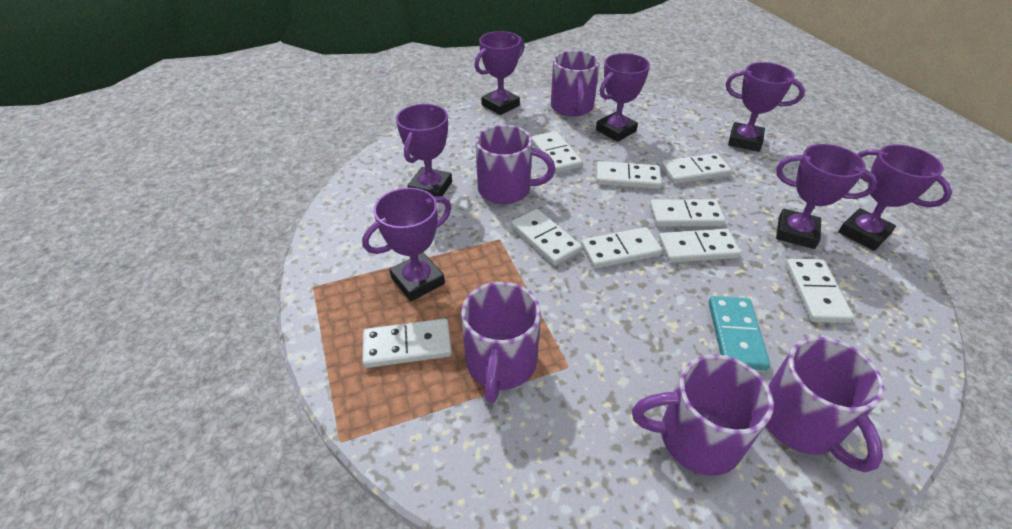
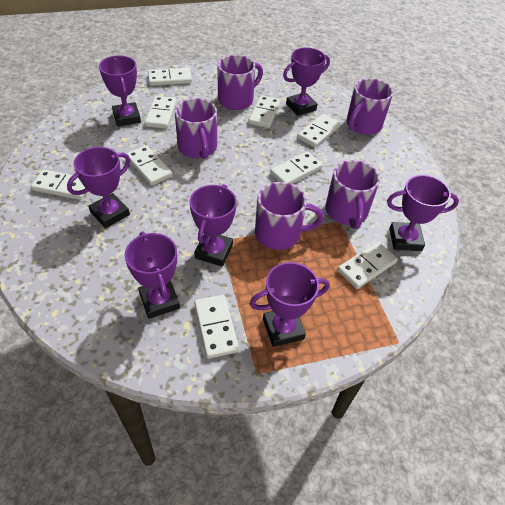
turquoise domino: 1 -> 0

